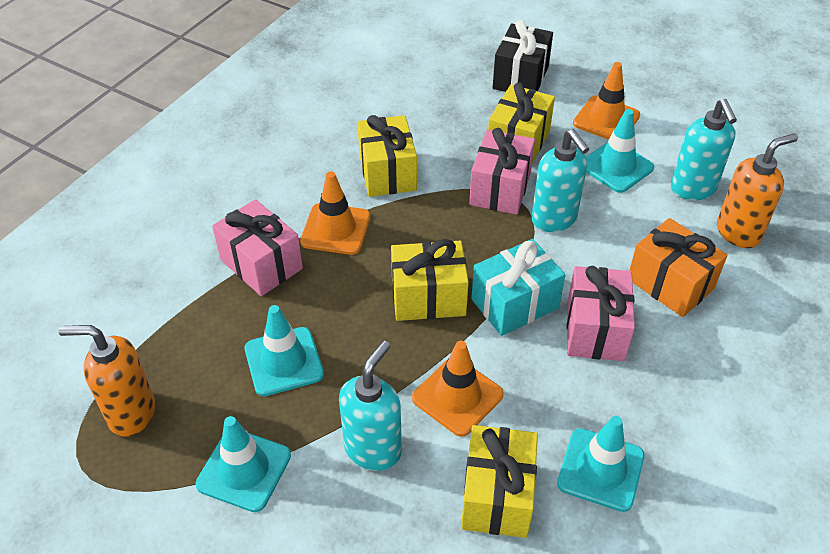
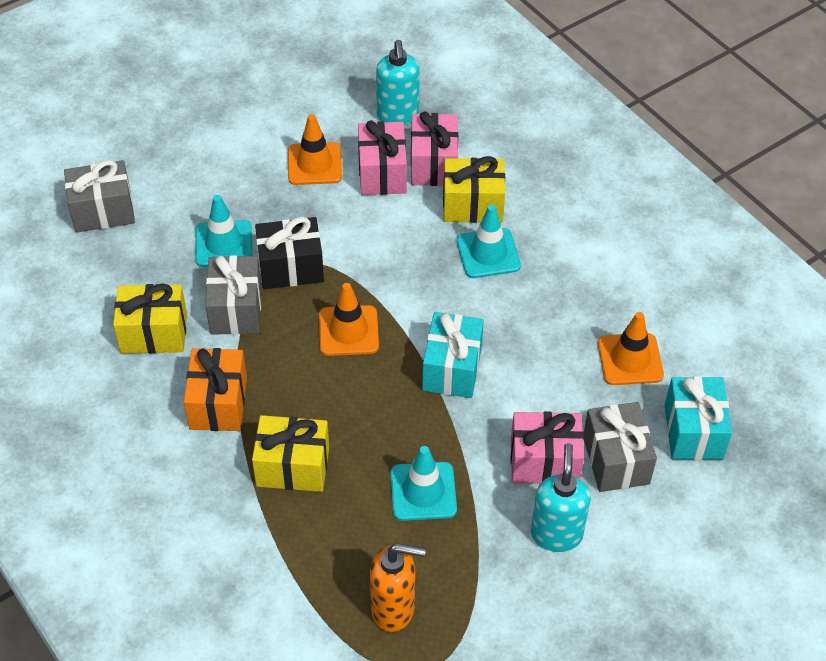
grey gift: 0 -> 3
orange soap dispenser: 2 -> 1
turquoise gift: 1 -> 2
turquoise soap dispenser: 3 -> 2
turquoise traffic cone: 4 -> 3
yellow gift: 4 -> 3

